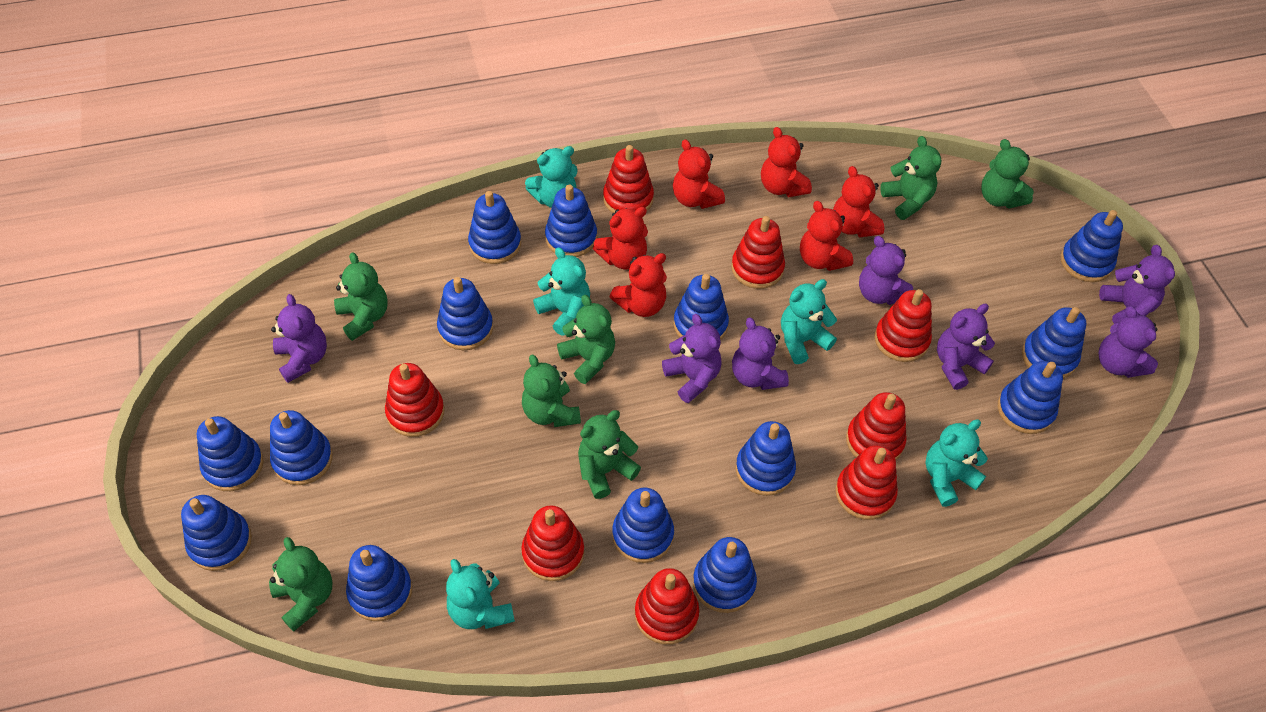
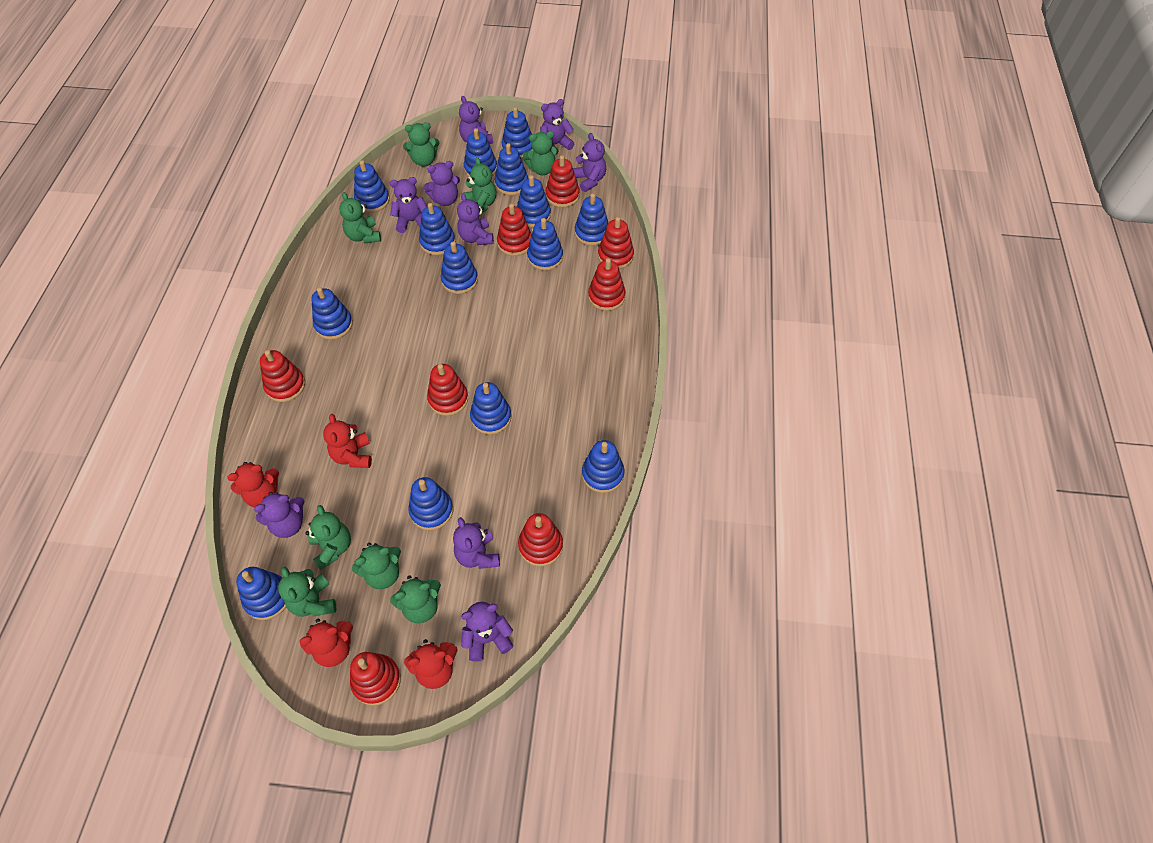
green teddy bear: 7 -> 8
purple teddy bear: 7 -> 9
red teddy bear: 6 -> 4
turquoise teddy bear: 5 -> 0

